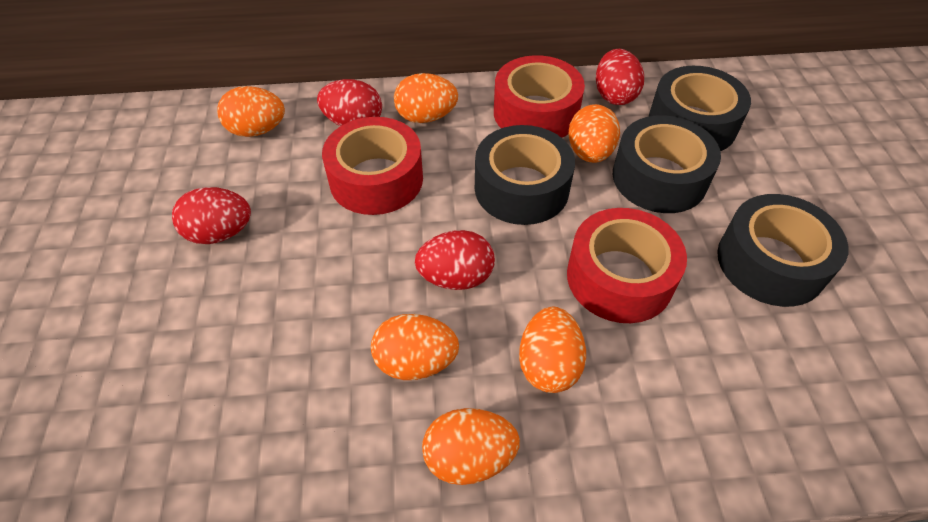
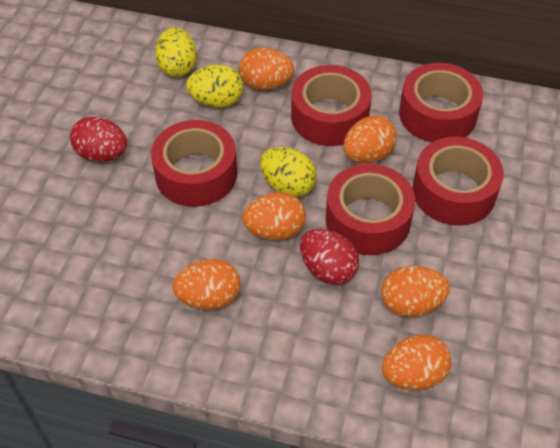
black tape: 4 -> 0
red egg: 4 -> 2
red tape: 3 -> 5
yellow egg: 0 -> 3

